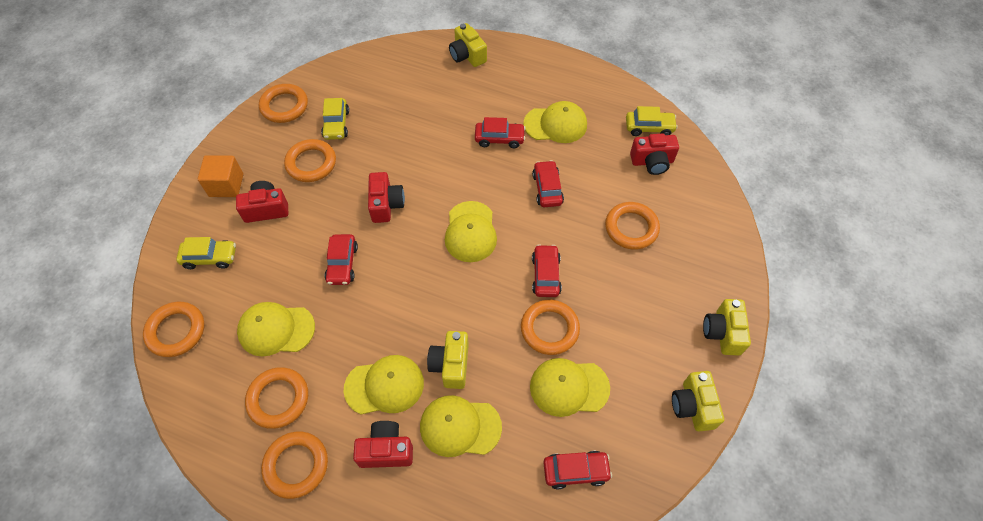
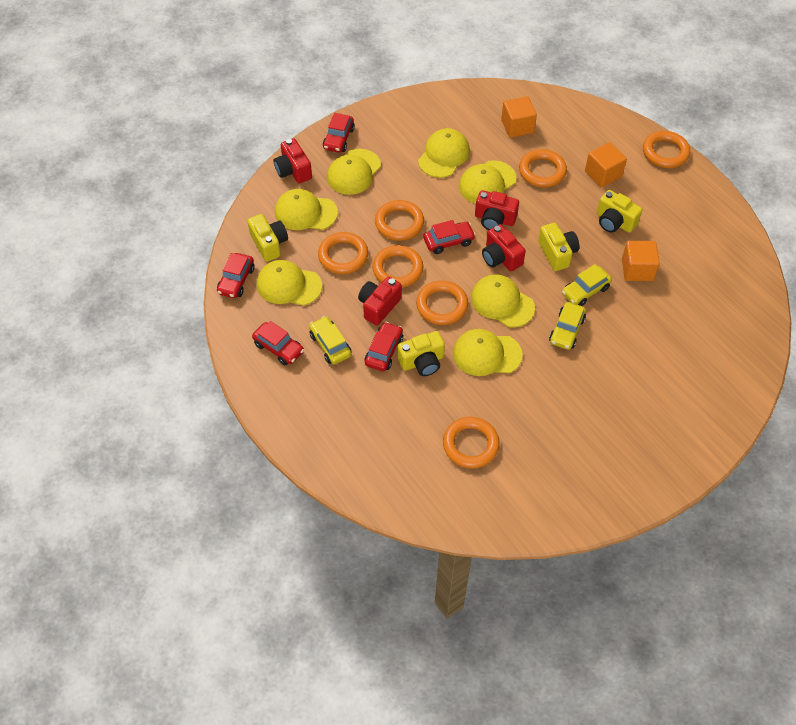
orange cube: 1 -> 3
yellow cap: 6 -> 7

